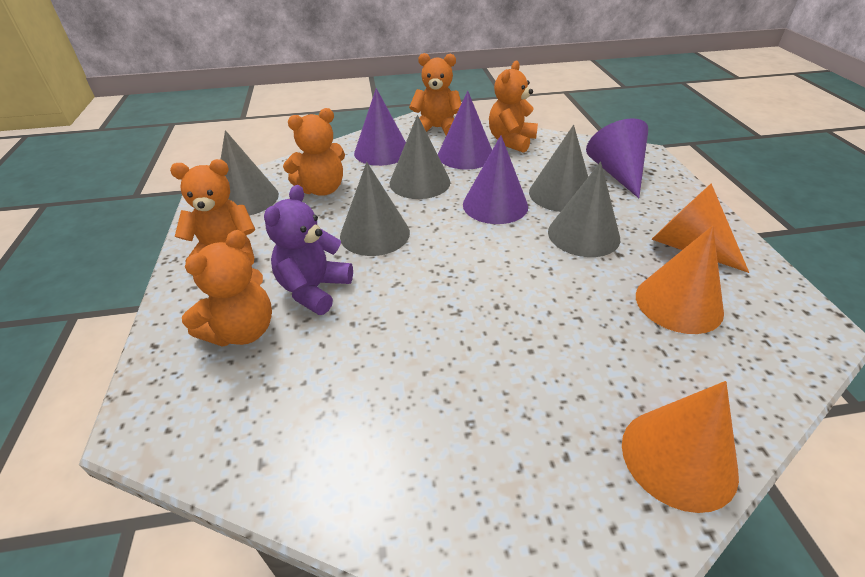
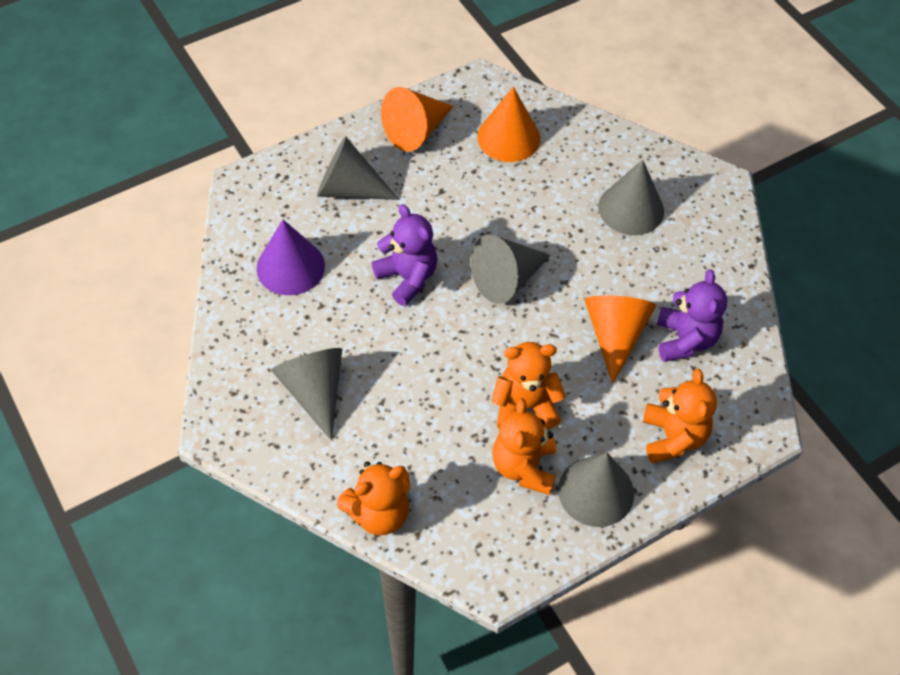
orange teddy bear: 5 -> 4
purple cone: 4 -> 1
purple teddy bear: 1 -> 2

